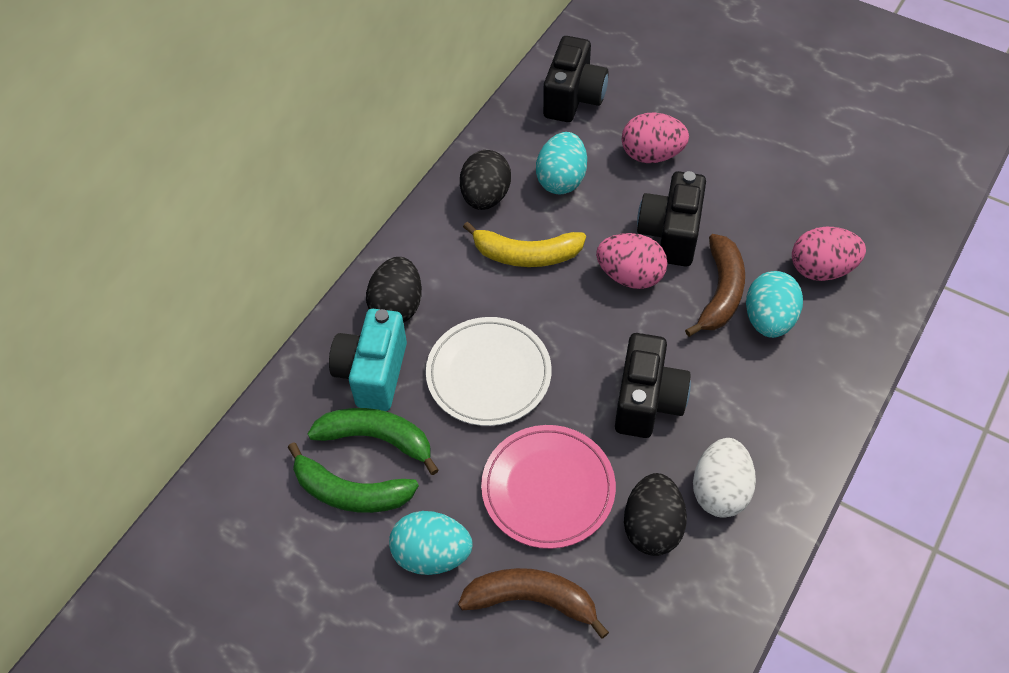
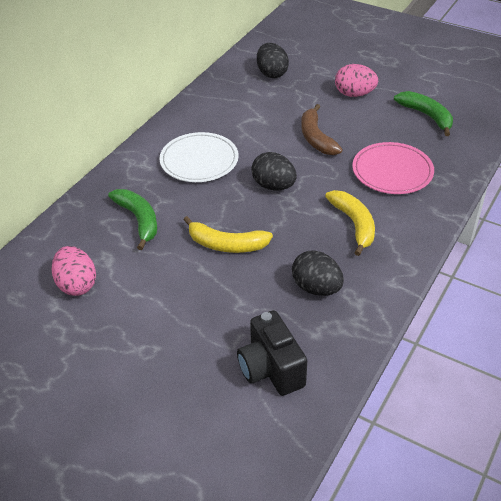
black camera: 3 -> 1
brown banana: 2 -> 1
pink egg: 3 -> 2
turquoise camera: 1 -> 0
turquoise egg: 3 -> 0
white egg: 1 -> 0
yellow banana: 1 -> 2

